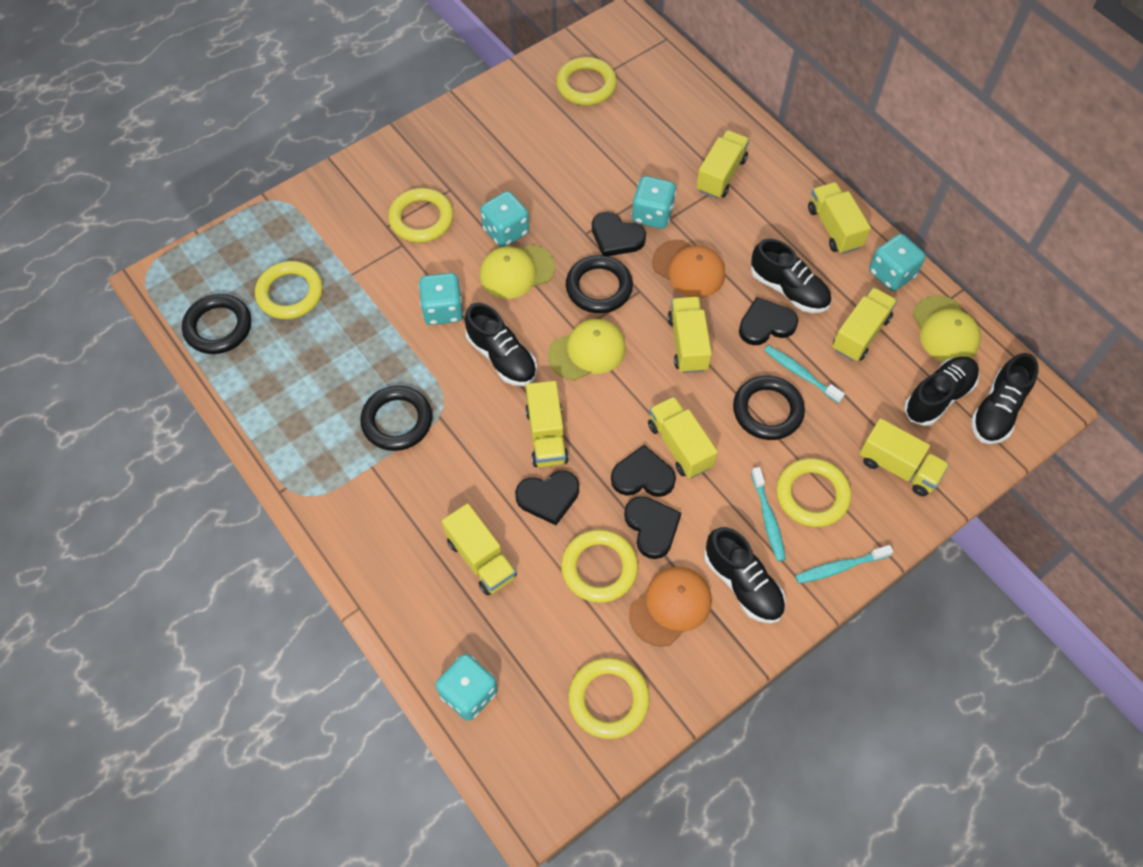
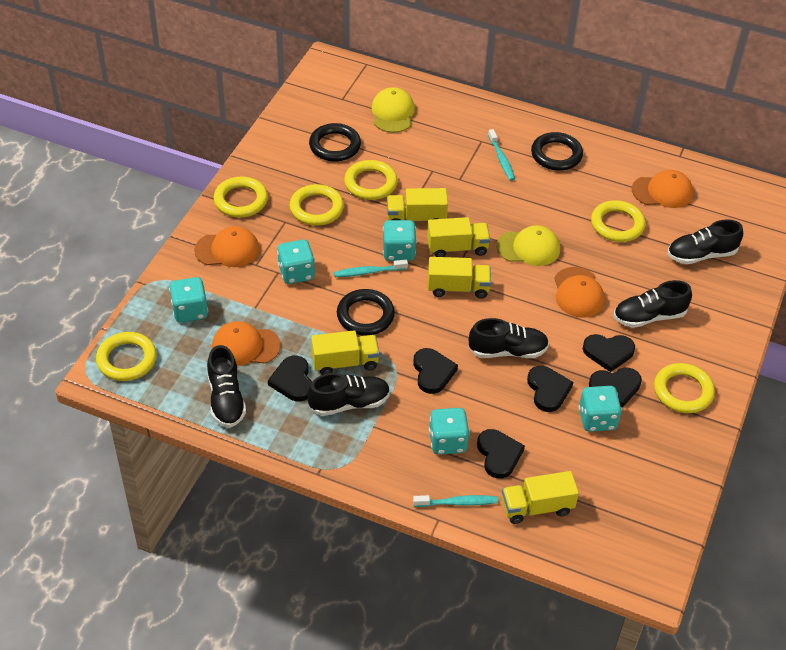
black heart: 5 -> 6
black ring: 4 -> 3
orange cap: 2 -> 4
yellow cap: 3 -> 2
yellow truck: 8 -> 5

